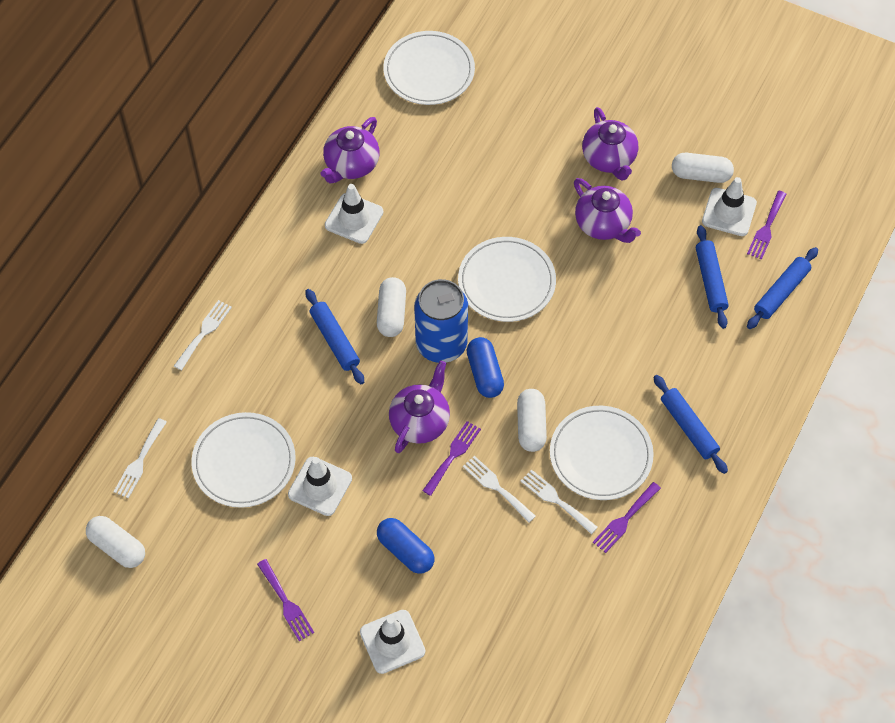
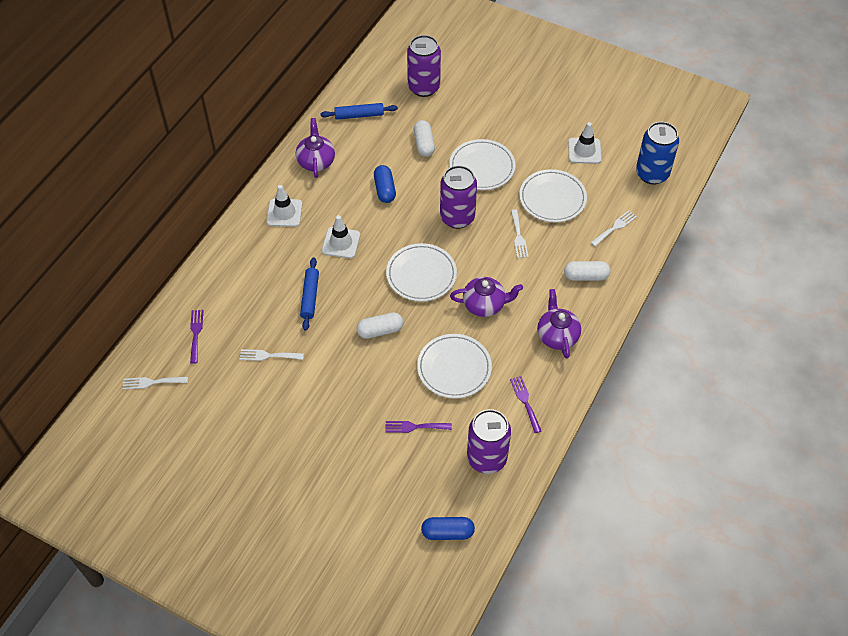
blue rolling pin: 4 -> 2
purple can: 0 -> 3
purple fork: 4 -> 3
purple teapot: 4 -> 3
white capsule: 4 -> 3
white traffic cone: 4 -> 3

